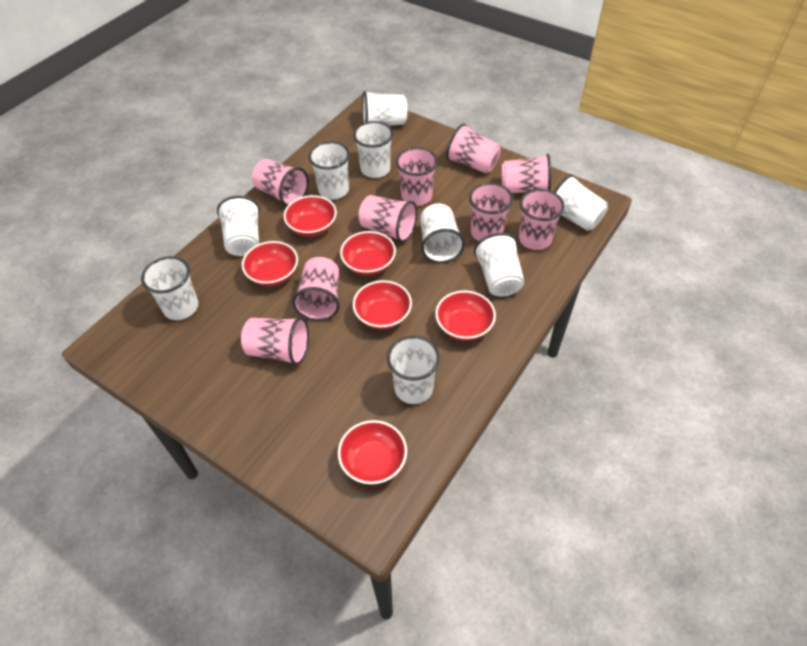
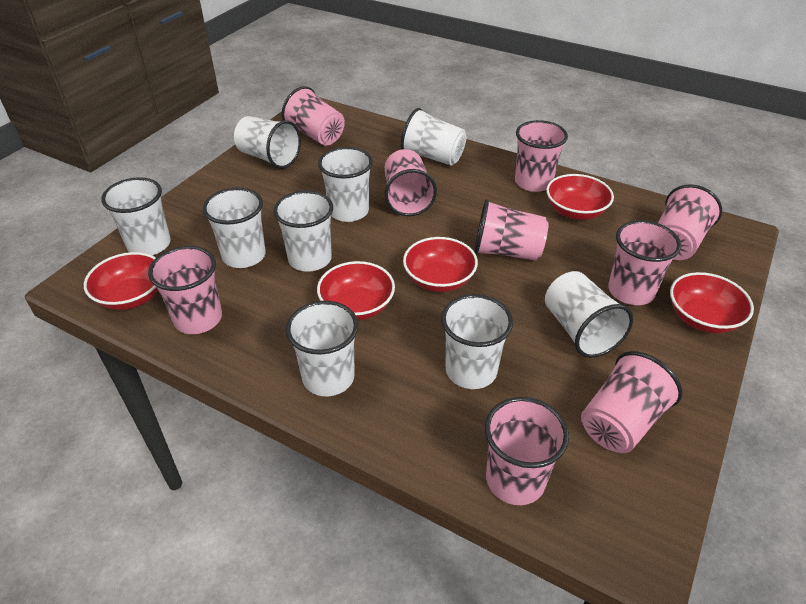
red bowl: 6 -> 5

